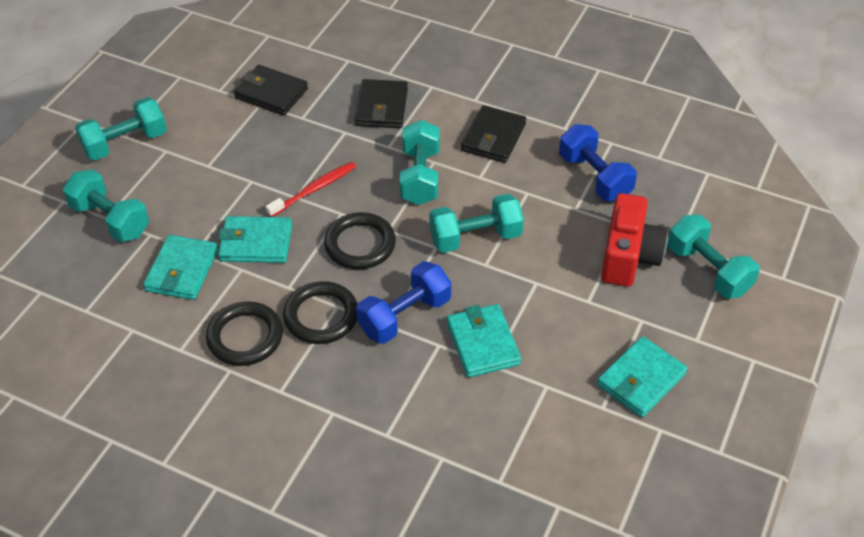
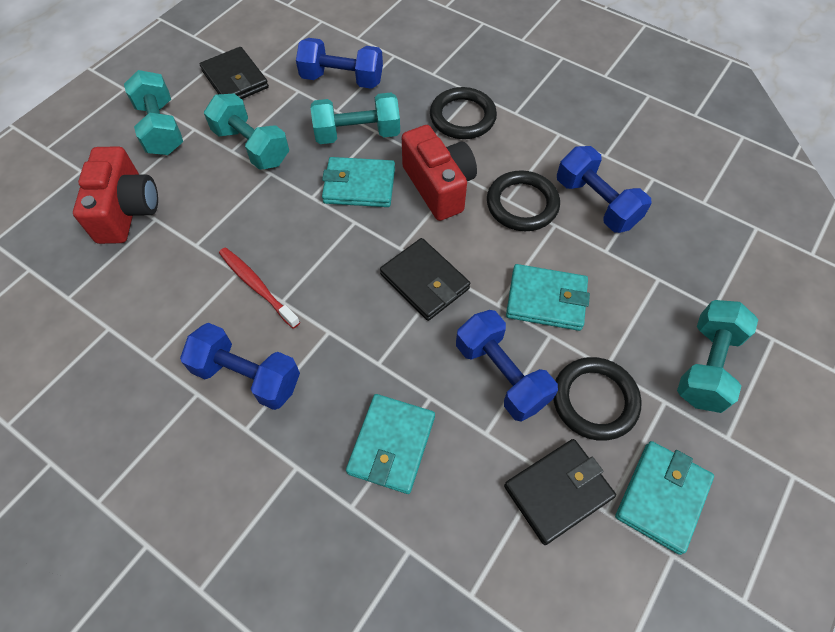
blue dumbbell: 2 -> 4
red camera: 1 -> 2
turquoise dumbbell: 5 -> 4

